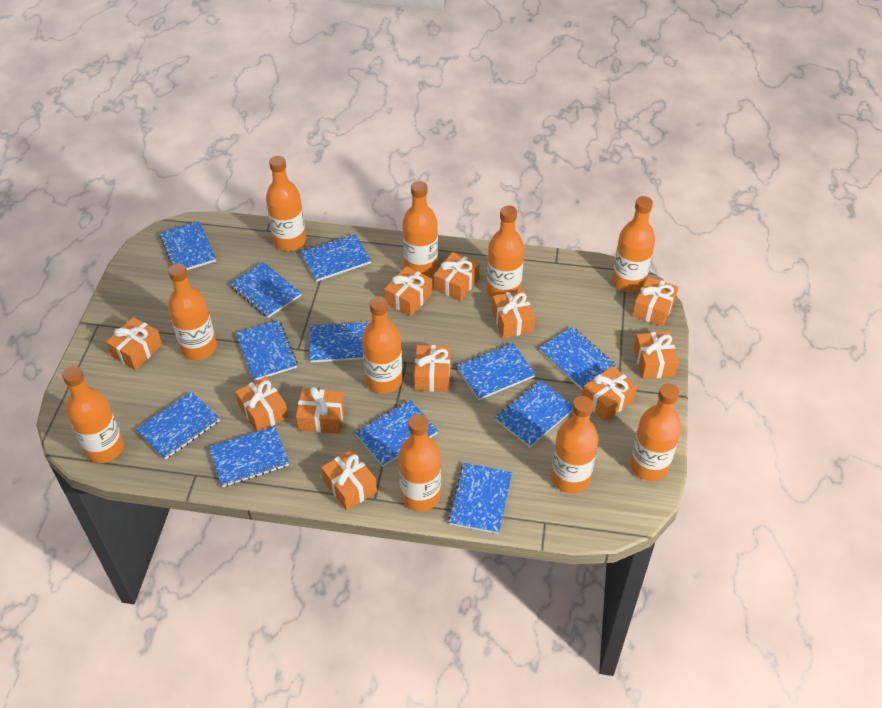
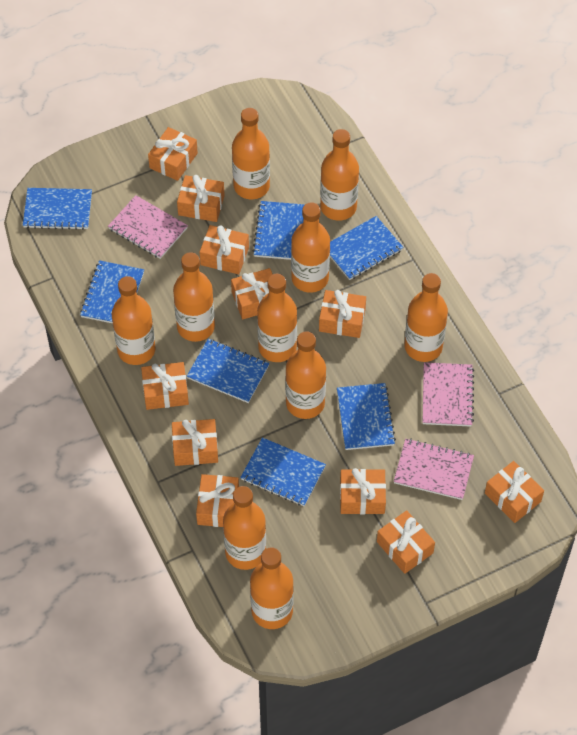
blue notebook: 12 -> 7
pink notebook: 0 -> 3

